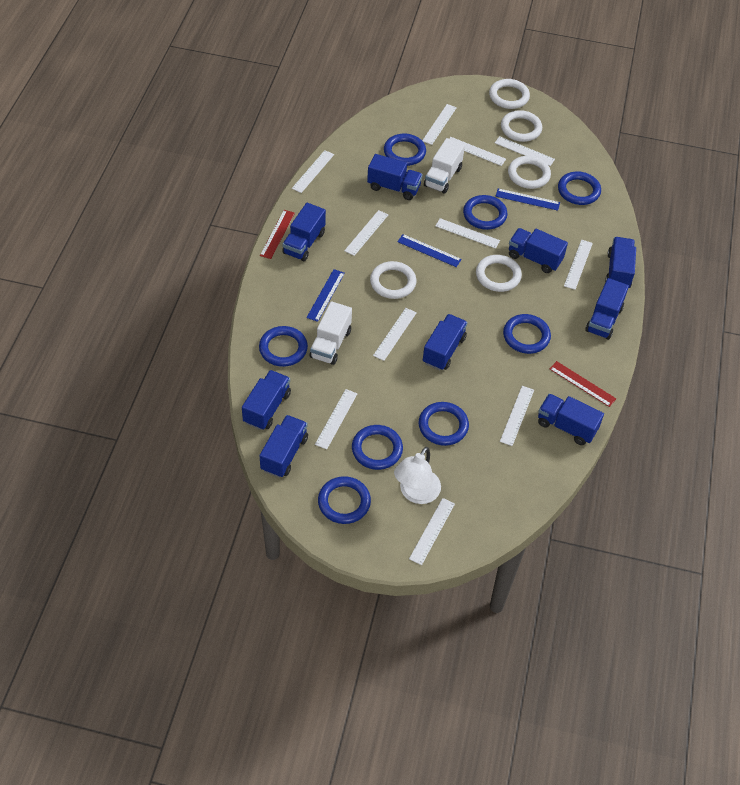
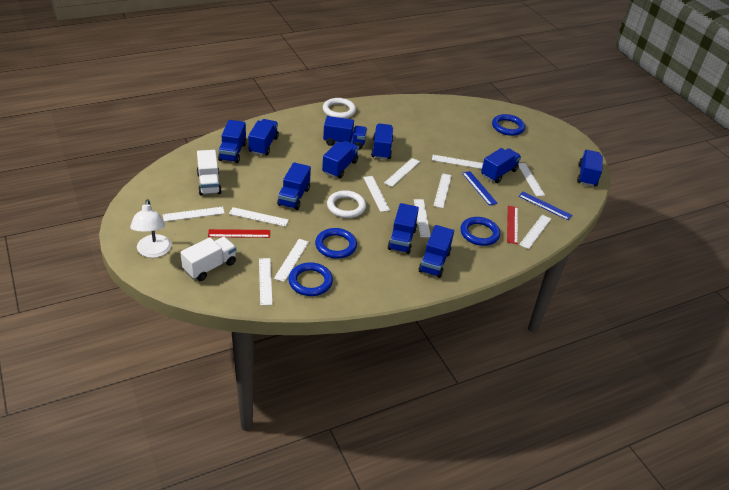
blue ring: 8 -> 4
blue ruler: 3 -> 2
blue truck: 9 -> 10
white ring: 5 -> 2

